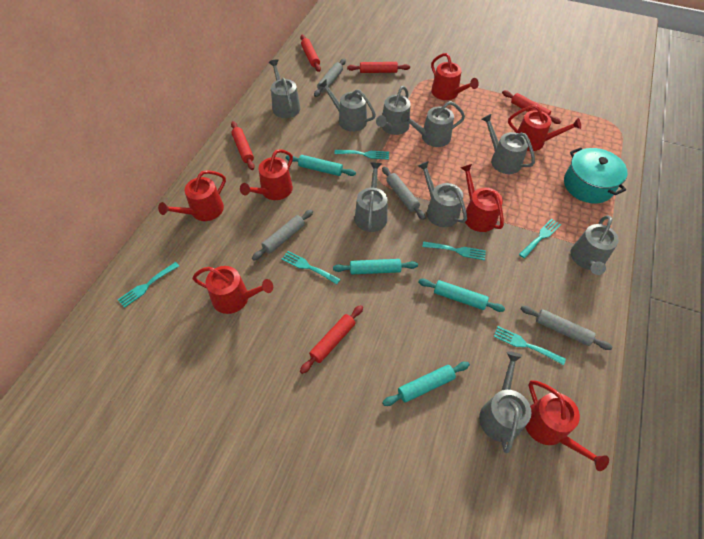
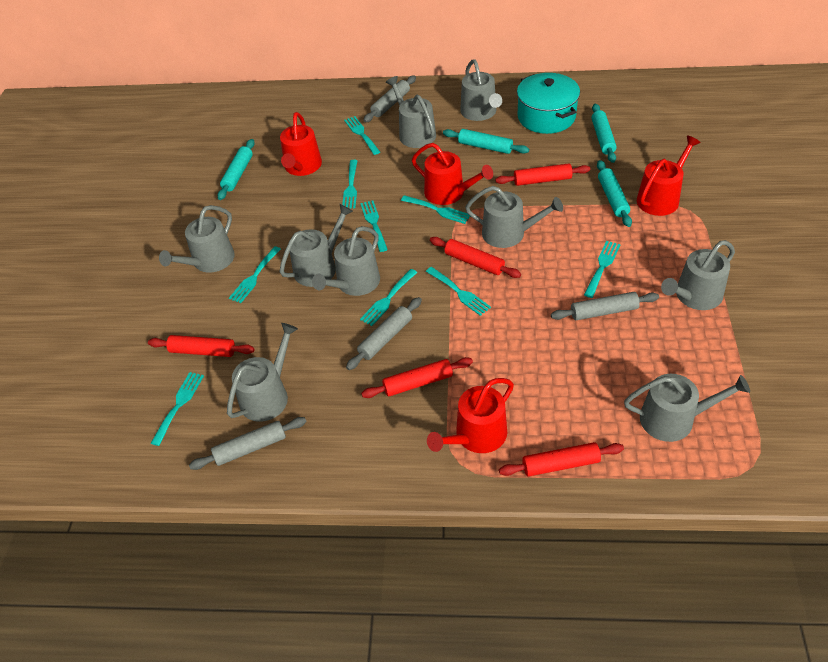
red watering can: 7 -> 4
turquoise fork: 6 -> 9

